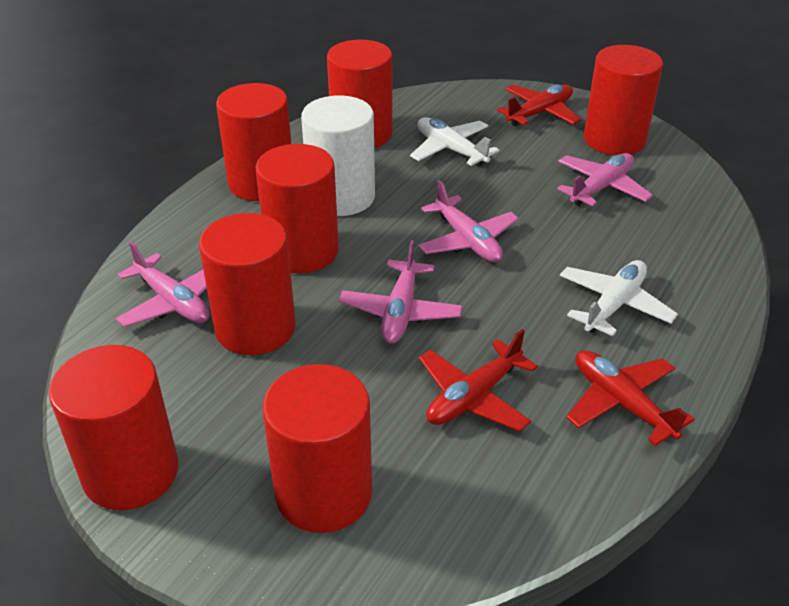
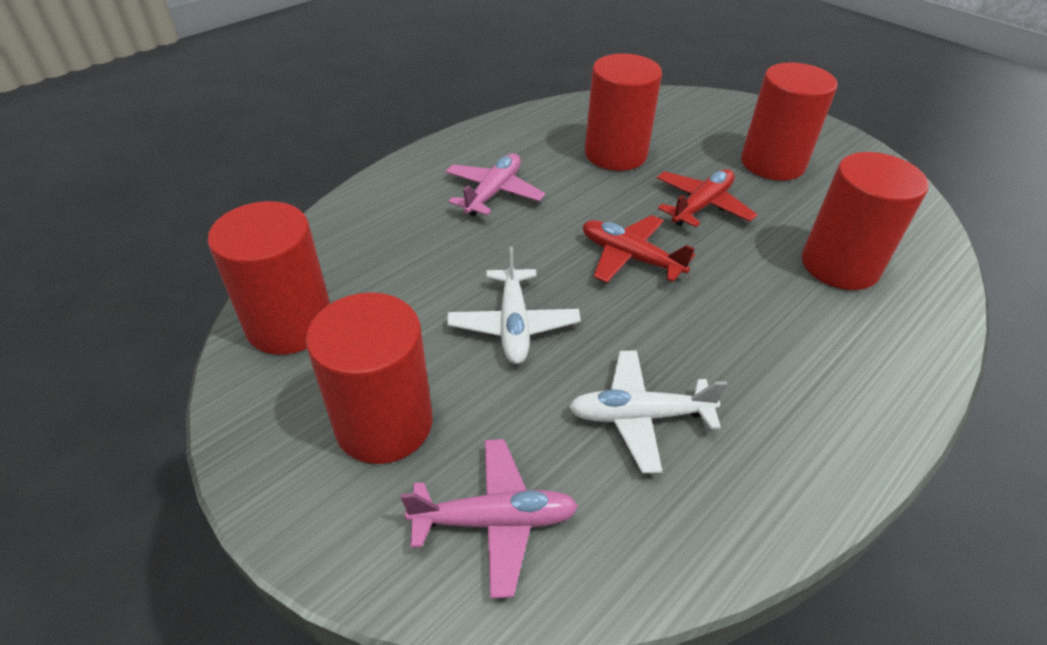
pink plane: 4 -> 2
red cylinder: 7 -> 5
red plane: 3 -> 2
white cylinder: 1 -> 0

